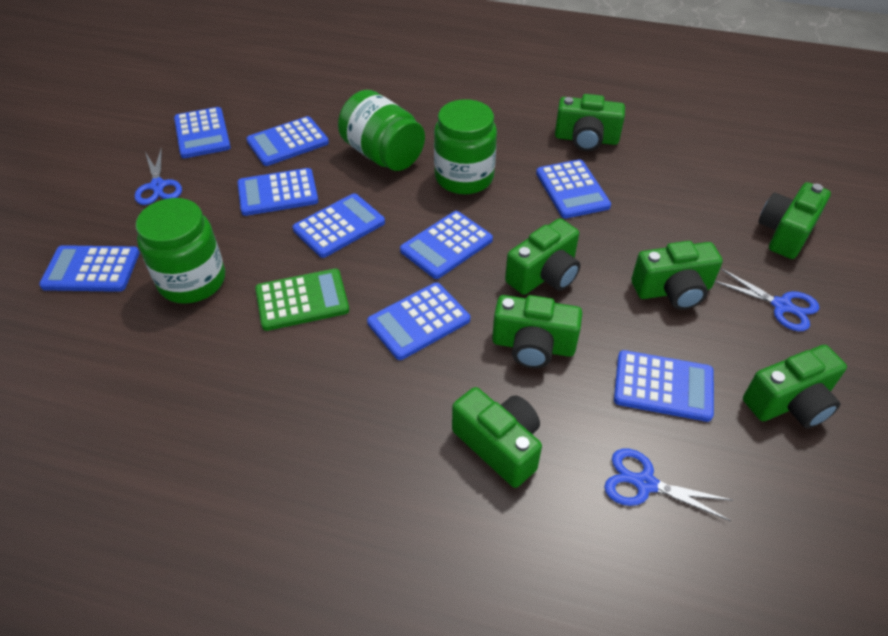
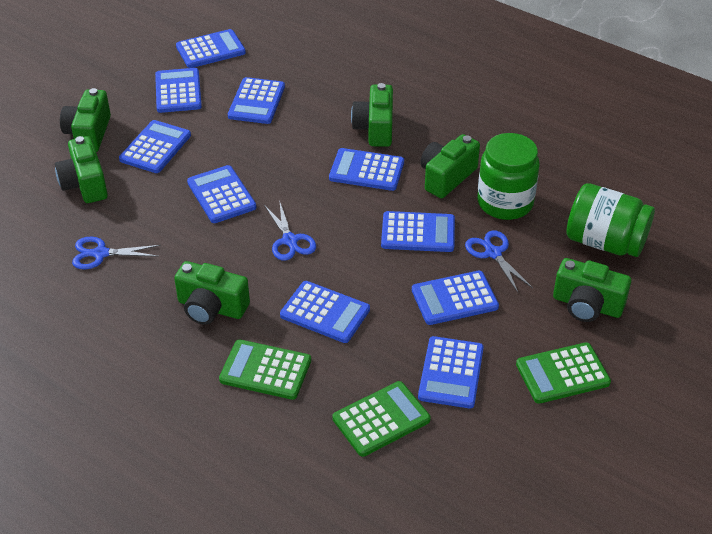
blue calculator: 9 -> 10
green calculator: 1 -> 3
green camera: 7 -> 6
green jar: 3 -> 2

